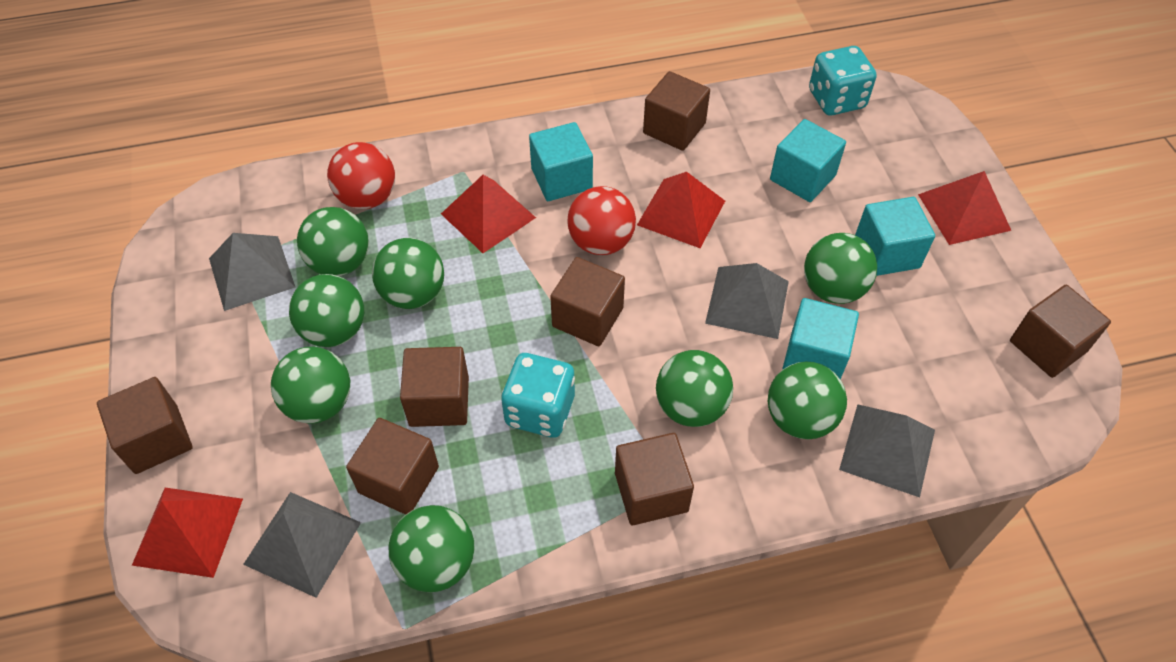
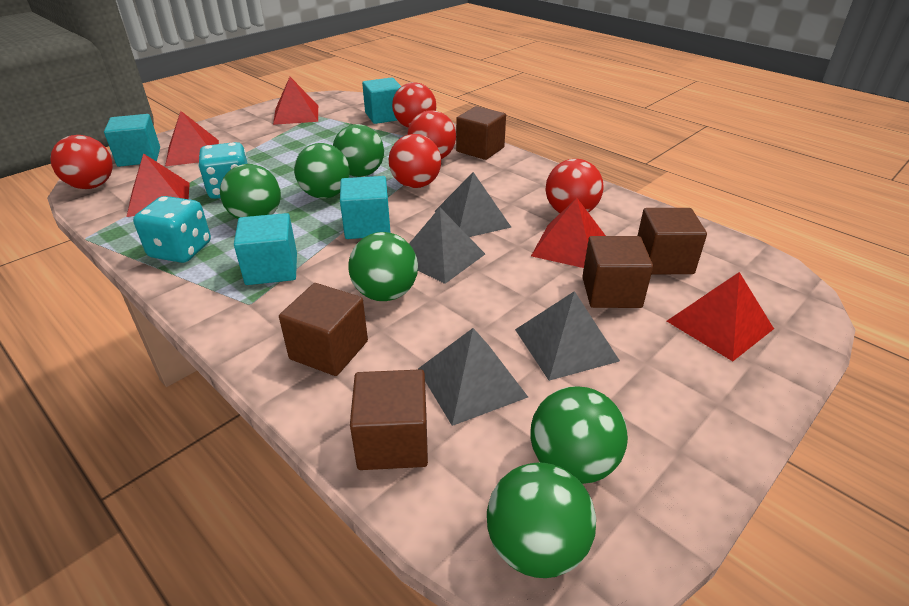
brown cube: 7 -> 5
green ball: 8 -> 6
red ball: 2 -> 5
red pyramid: 4 -> 5

